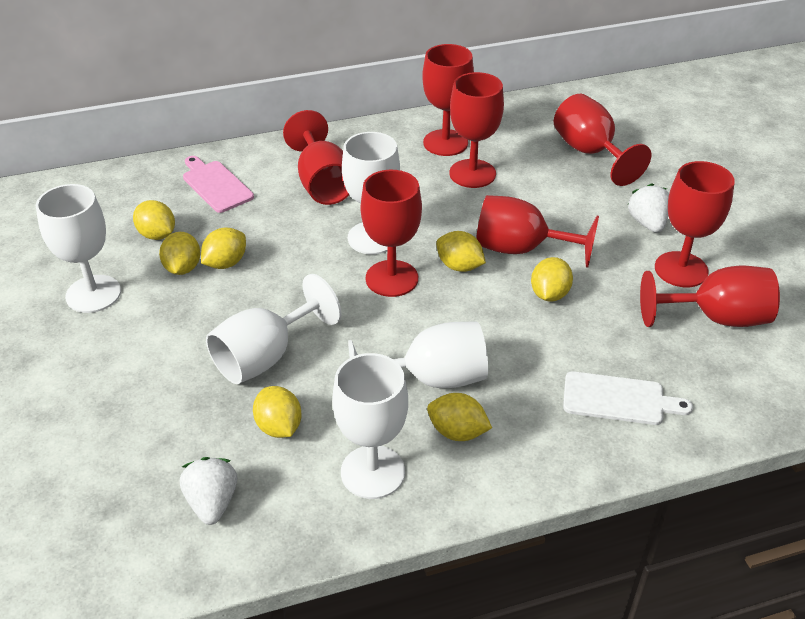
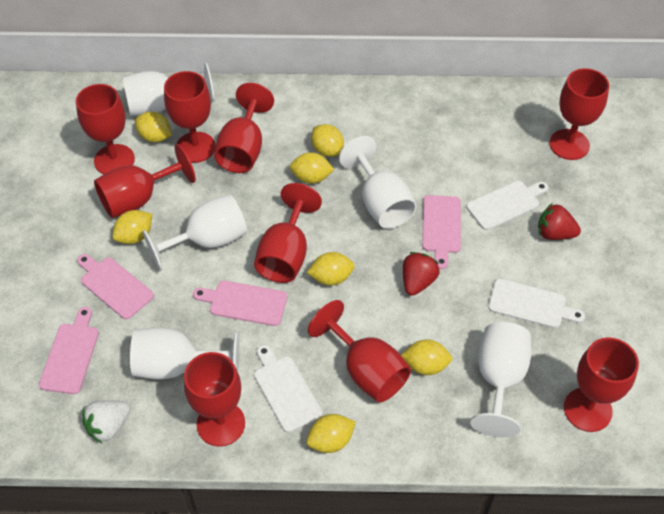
pink cutting board: 1 -> 4
red goblet: 8 -> 9
red strawberry: 0 -> 2
white cutting board: 1 -> 3
white strawberry: 2 -> 1

